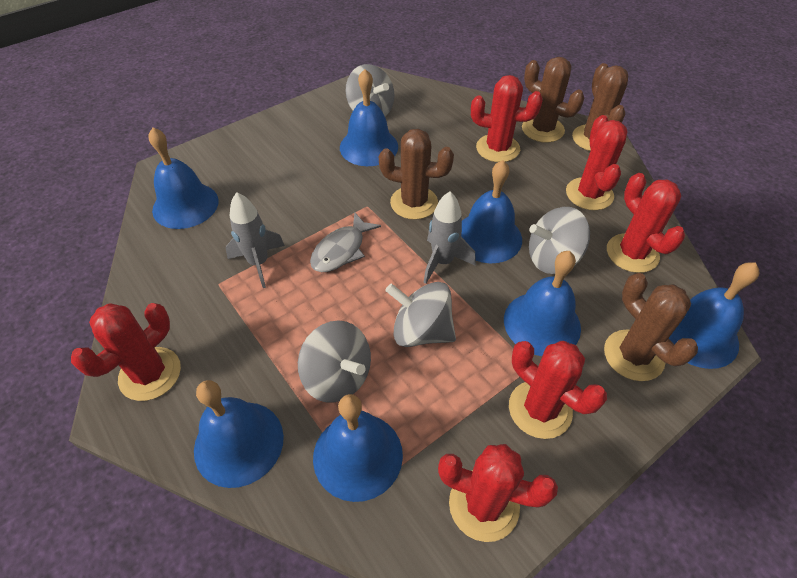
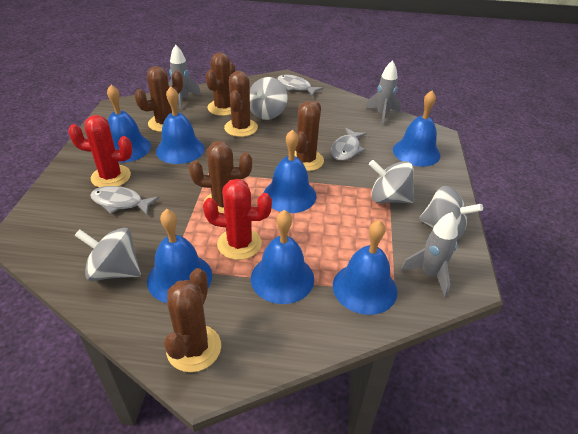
brown cactus: 4 -> 6
grey fish: 1 -> 3
grey rocket: 2 -> 3
red cactus: 6 -> 2

